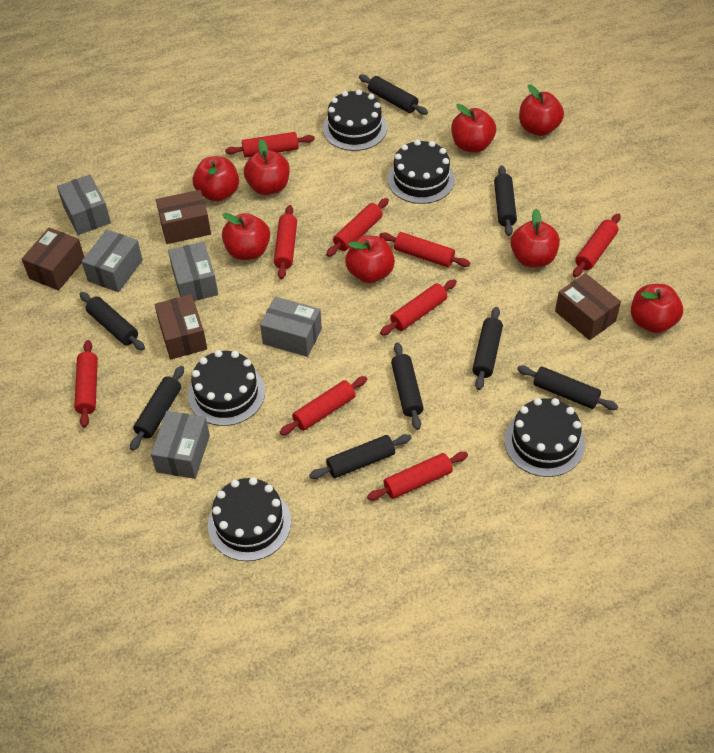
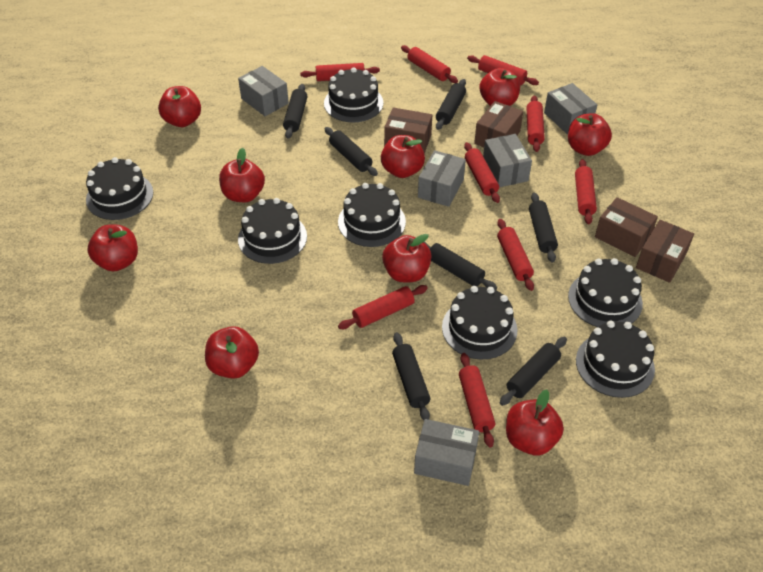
black cake: 5 -> 7
black rolling pin: 8 -> 7
red apple: 8 -> 9

